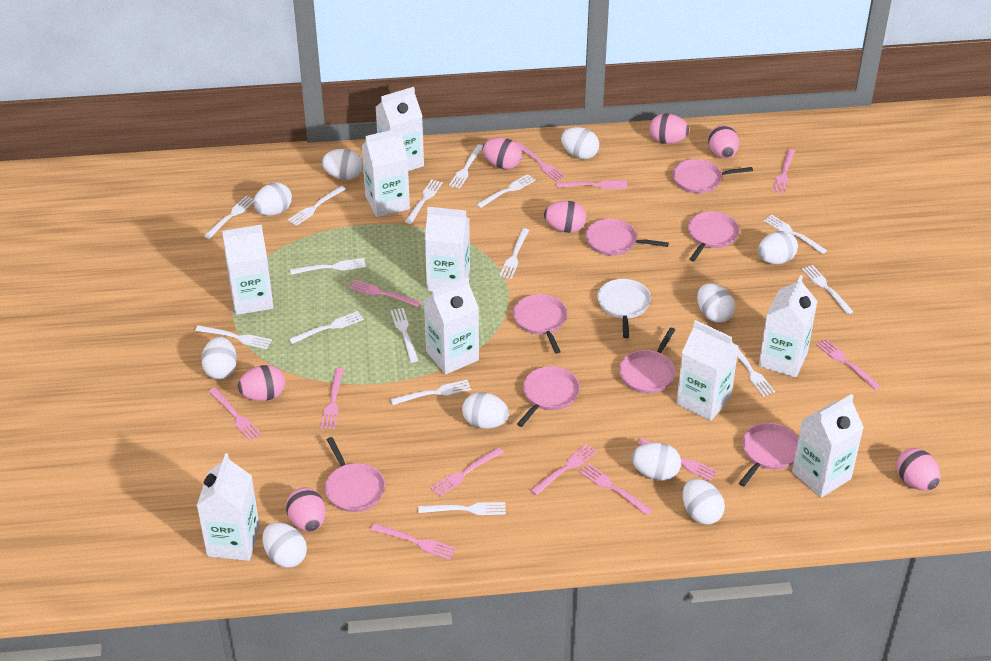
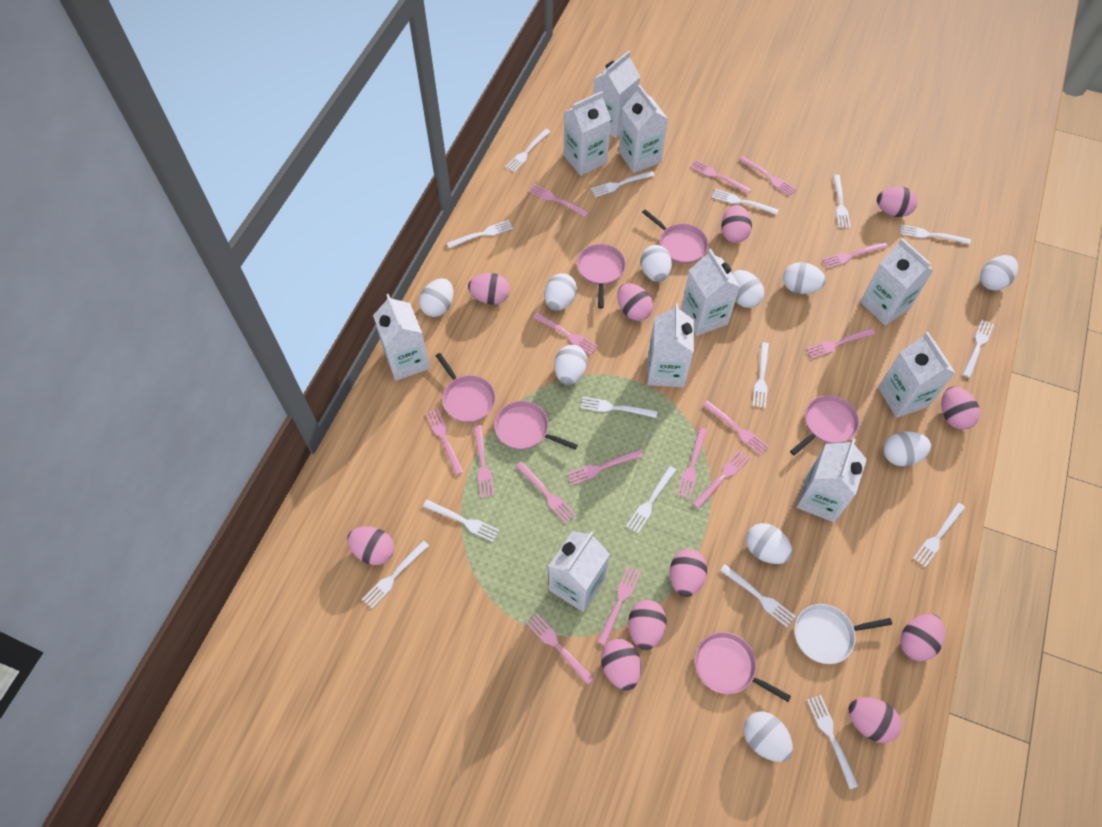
pink egg: 7 -> 11
pink fork: 12 -> 15
pink pan: 8 -> 6
white carton: 9 -> 10

